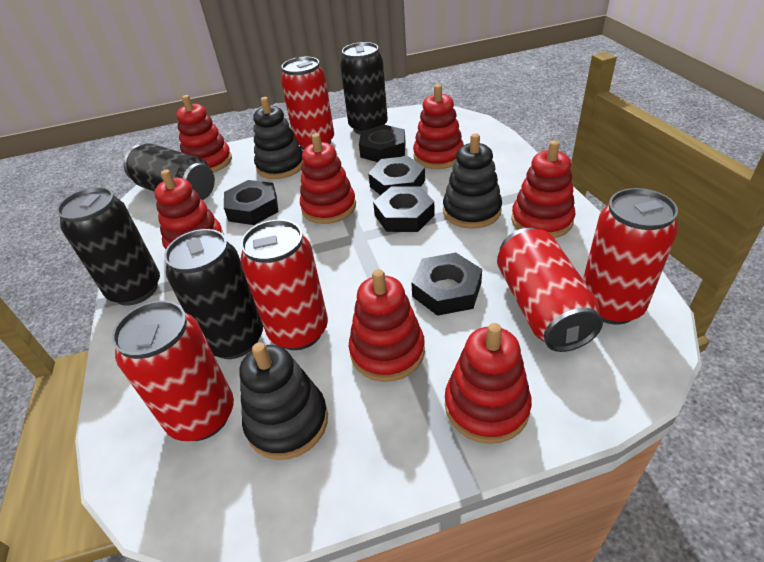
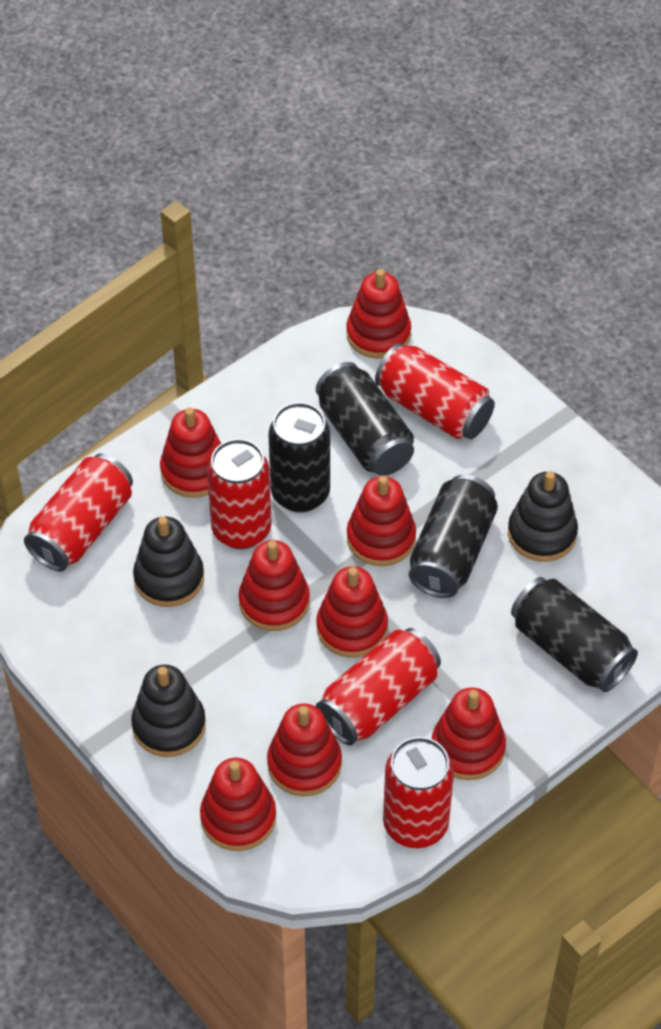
black nut: 5 -> 0
red stacking toy: 7 -> 8

